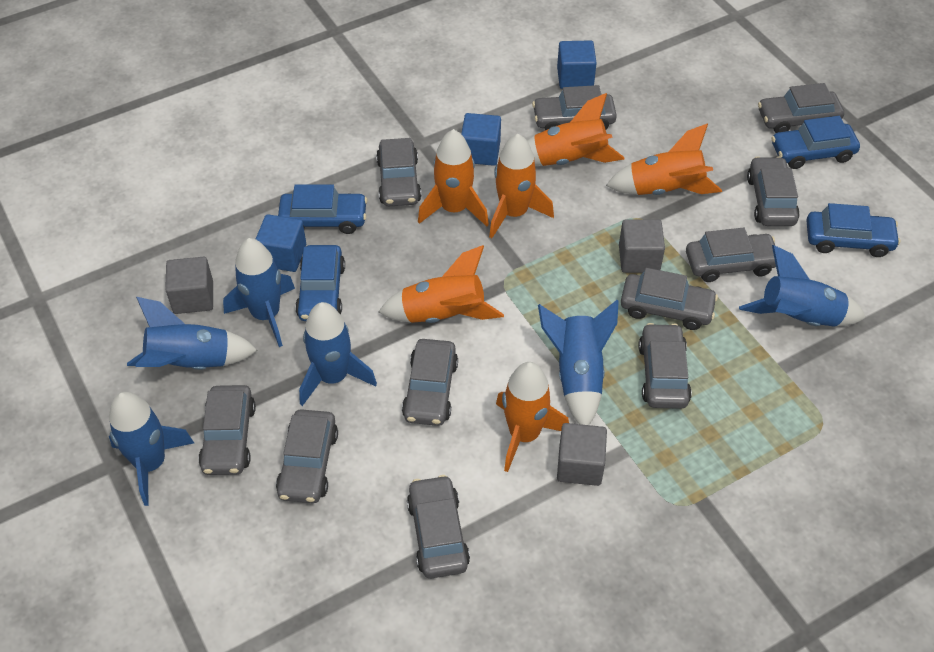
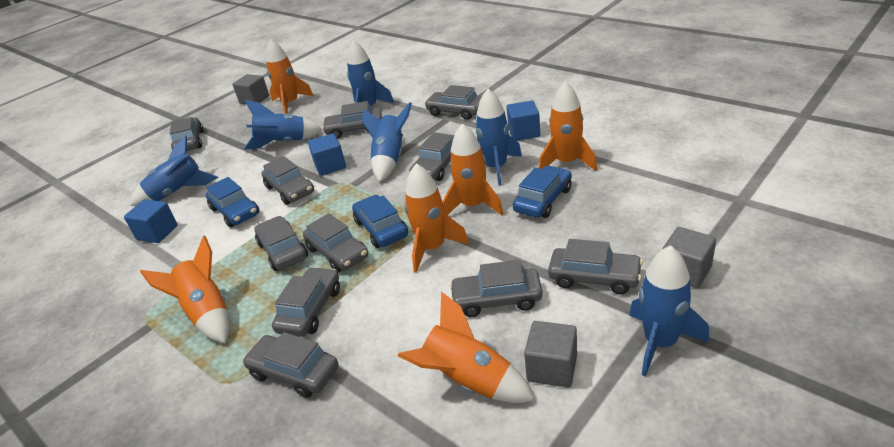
blue car: 4 -> 3

